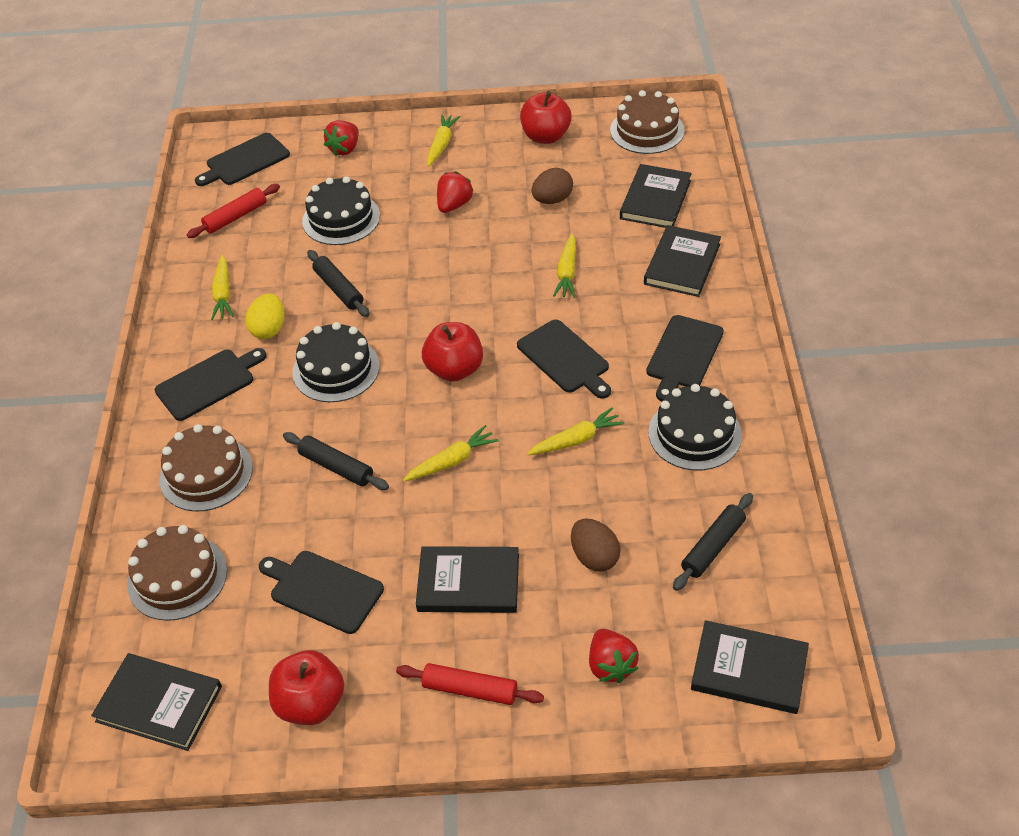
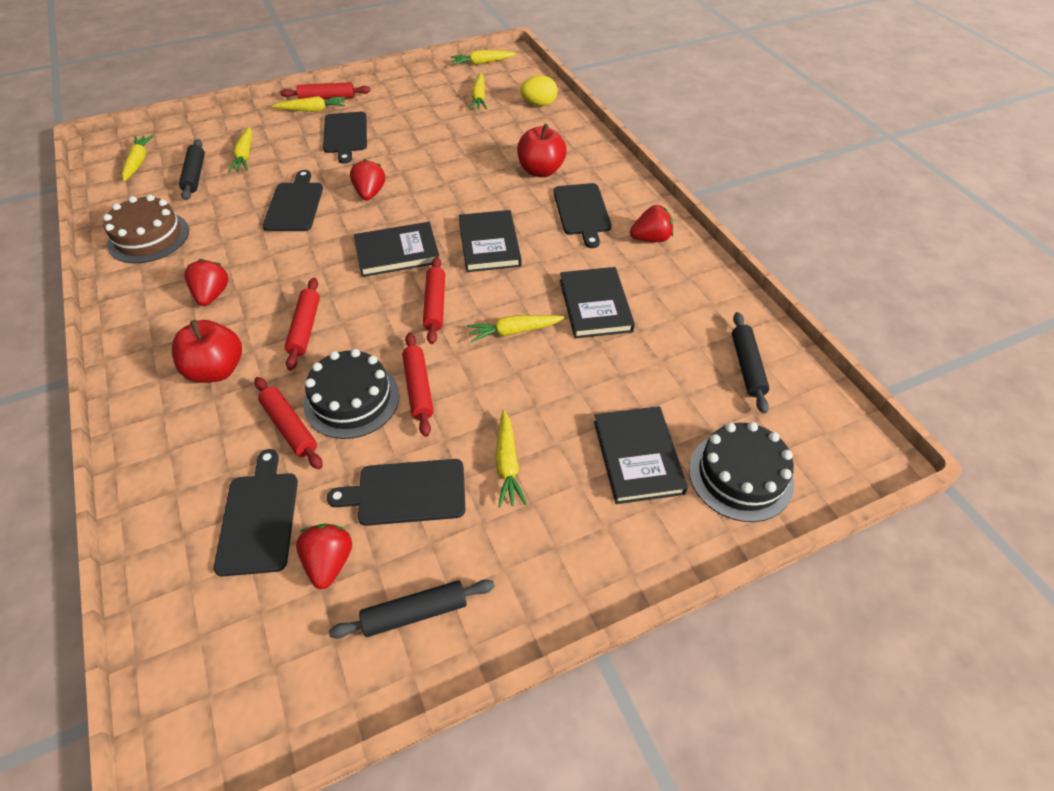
black book: 5 -> 4
black cake: 3 -> 2
brown cake: 3 -> 1
brown egg: 2 -> 0
red apple: 3 -> 2
red rolling pin: 2 -> 5
red strawberry: 3 -> 4
yellow carrot: 5 -> 7

